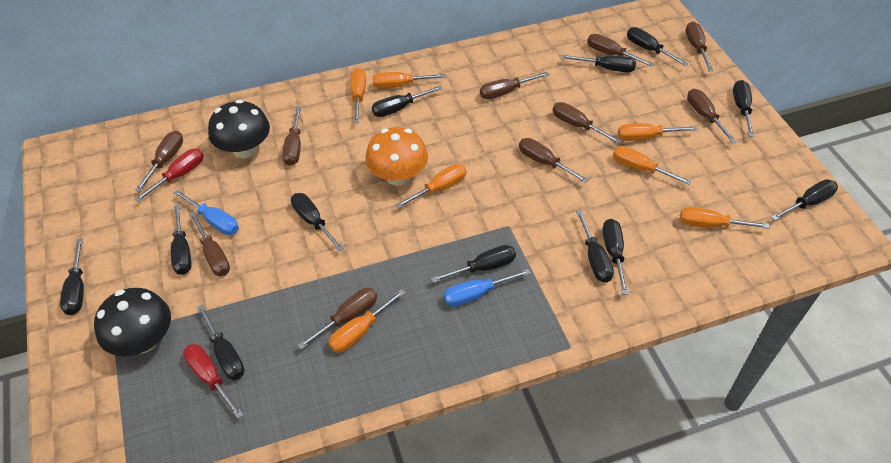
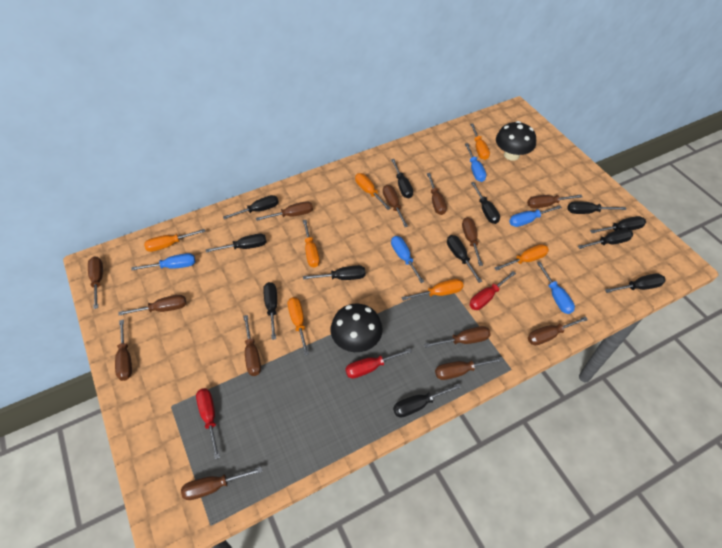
blue screwdriver: 2 -> 5
brown screwdriver: 10 -> 13
orange mushroom: 1 -> 0
red screwdriver: 2 -> 3

